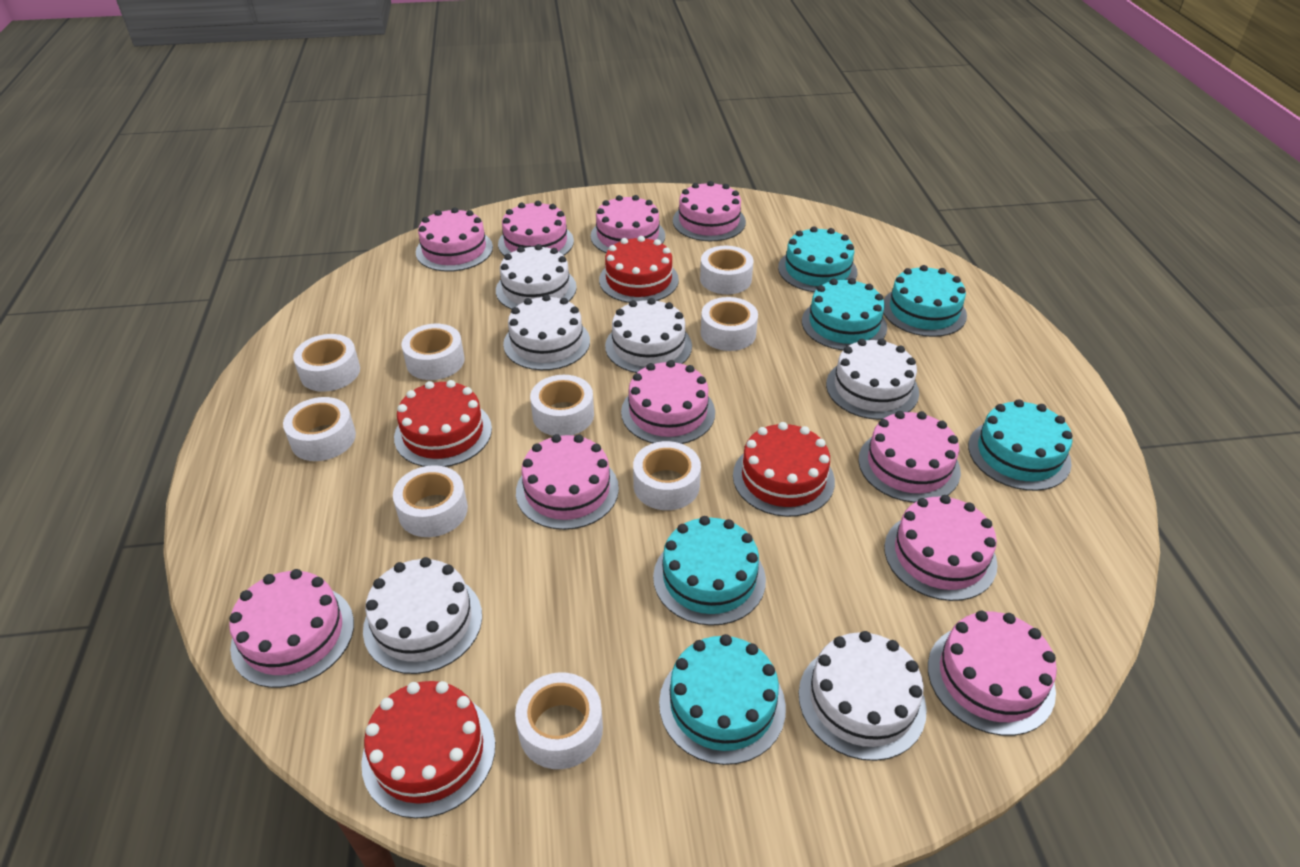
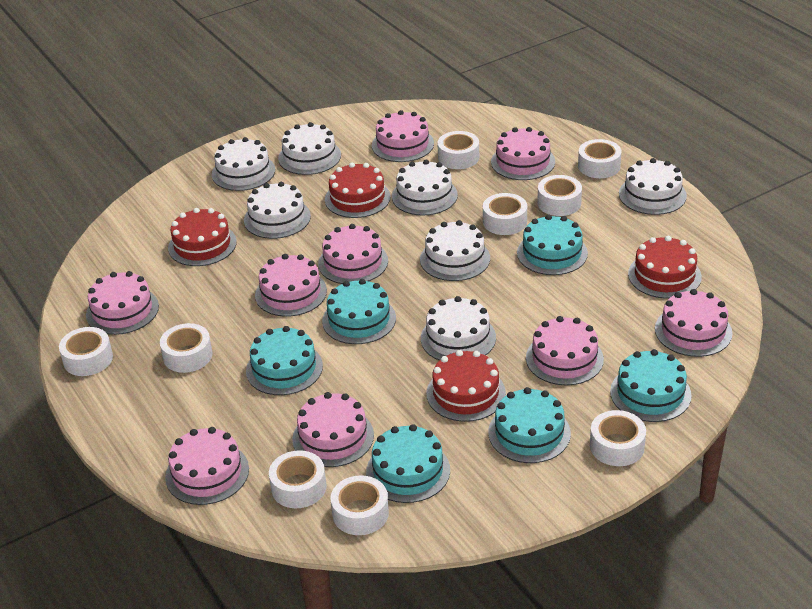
pink cake: 10 -> 9
white cake: 6 -> 7

